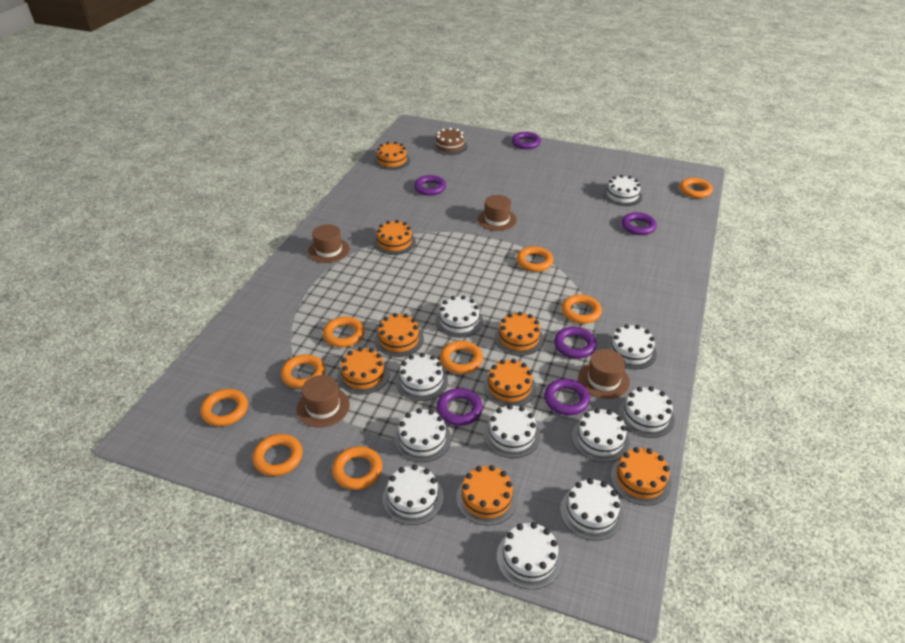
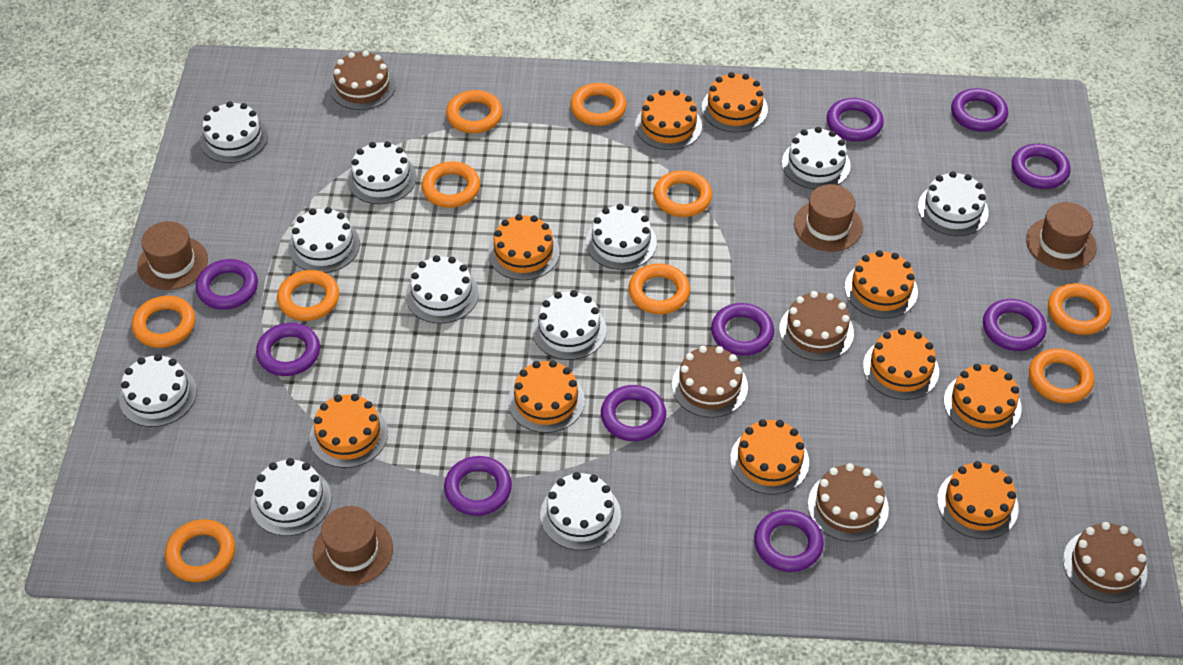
brown cake: 1 -> 5
orange cake: 8 -> 10
orange ring: 9 -> 10
purple ring: 6 -> 10

